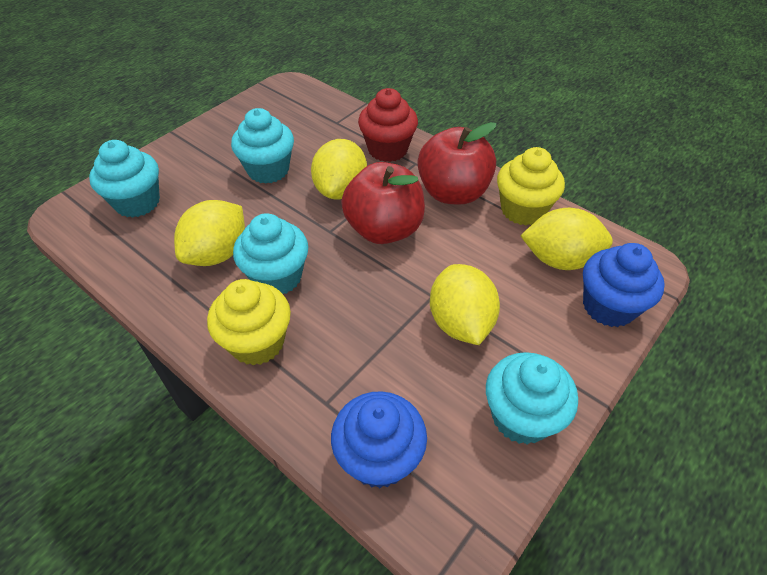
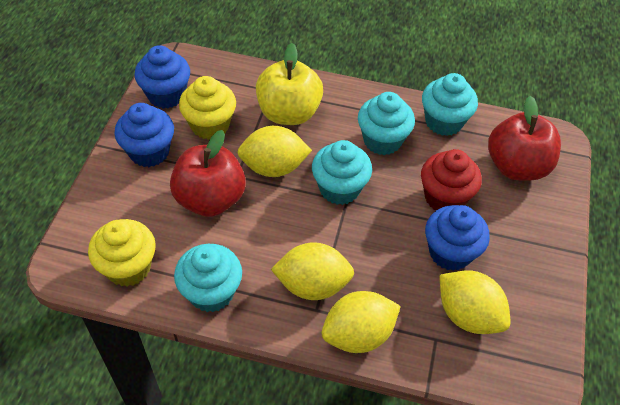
blue cupcake: 2 -> 3
yellow apple: 0 -> 1

